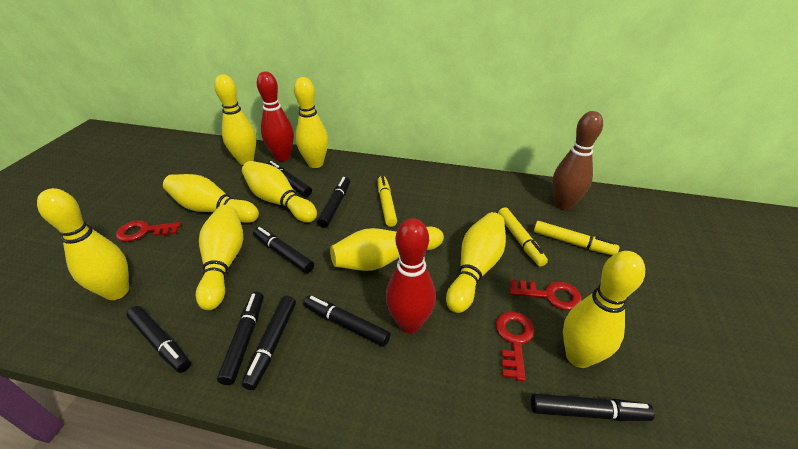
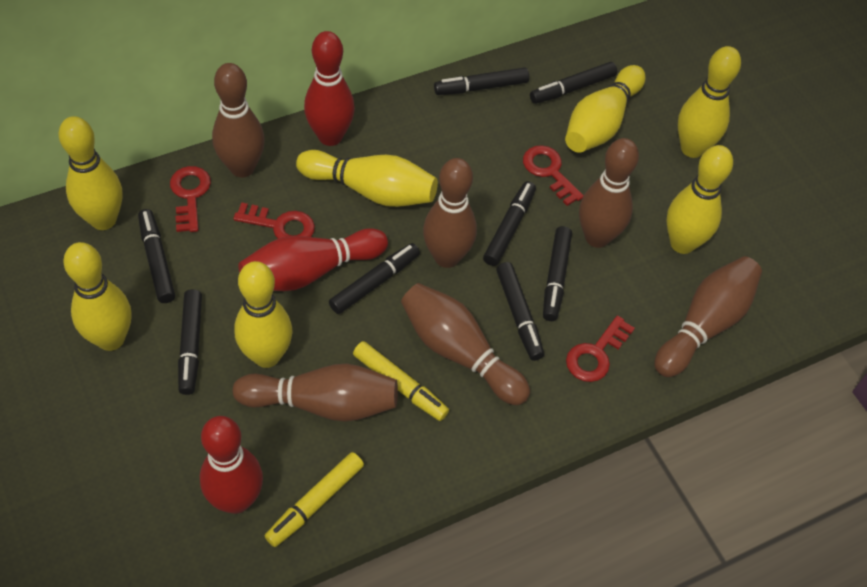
brown bowling pin: 1 -> 6
red bowling pin: 2 -> 3
red key: 3 -> 4
yellow bowling pin: 9 -> 7
yellow marker: 3 -> 2

